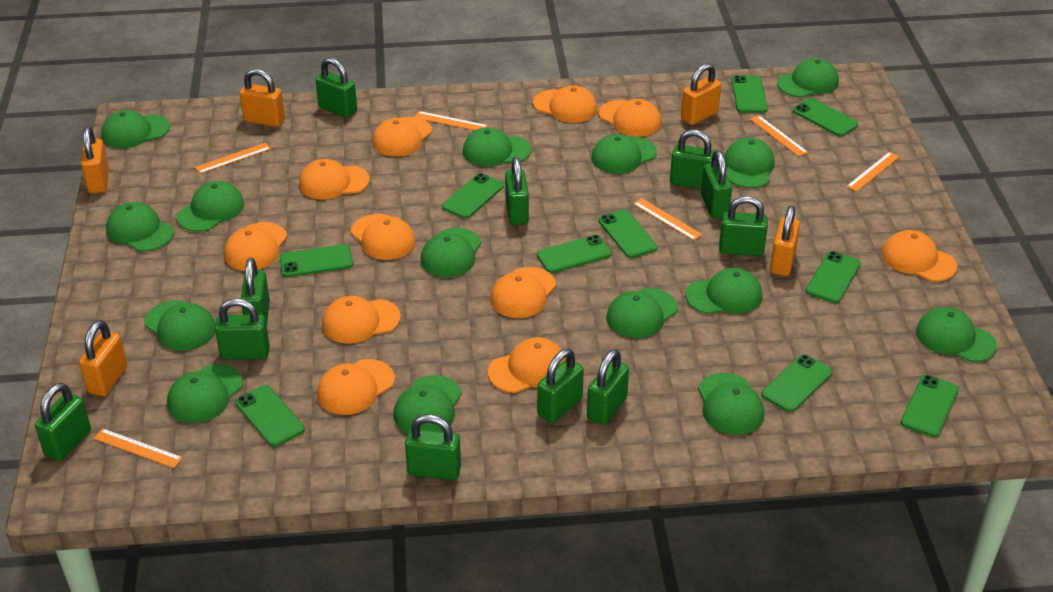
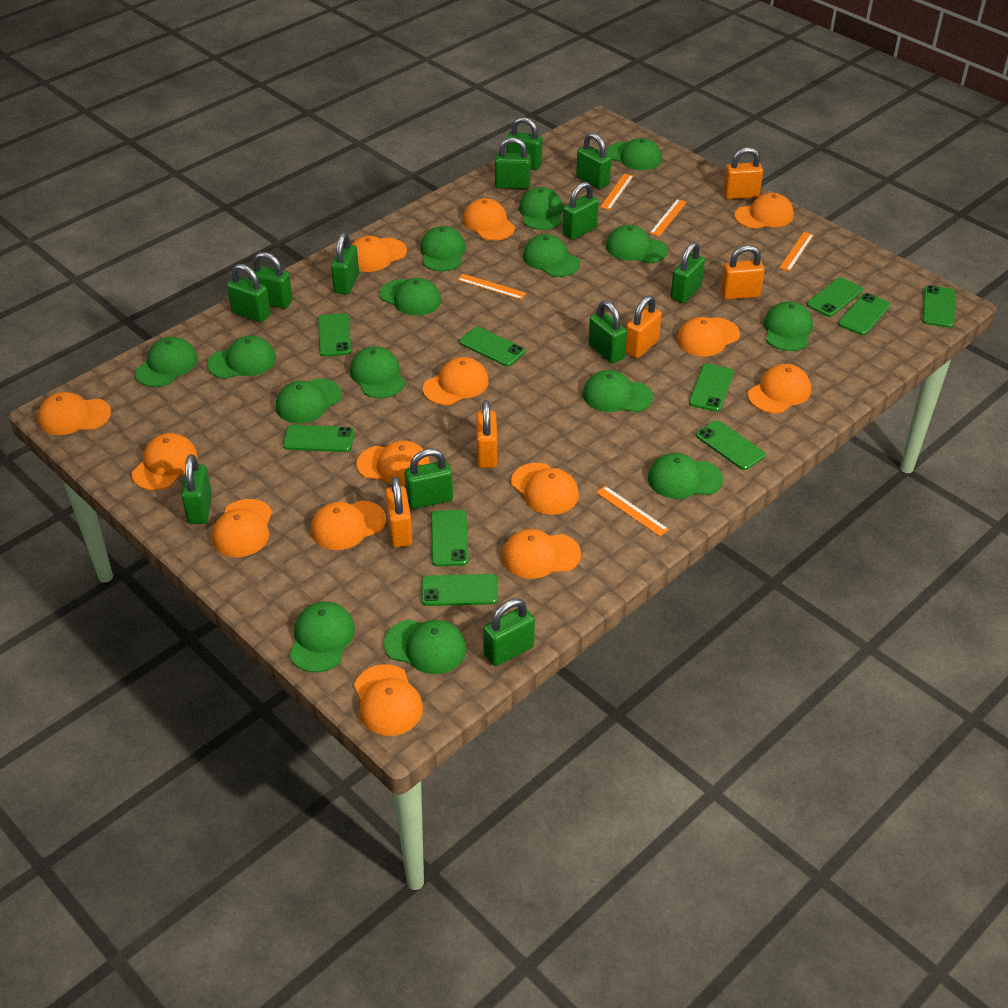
green padlock: 11 -> 12
orange cap: 11 -> 14
orange ruler: 6 -> 5

